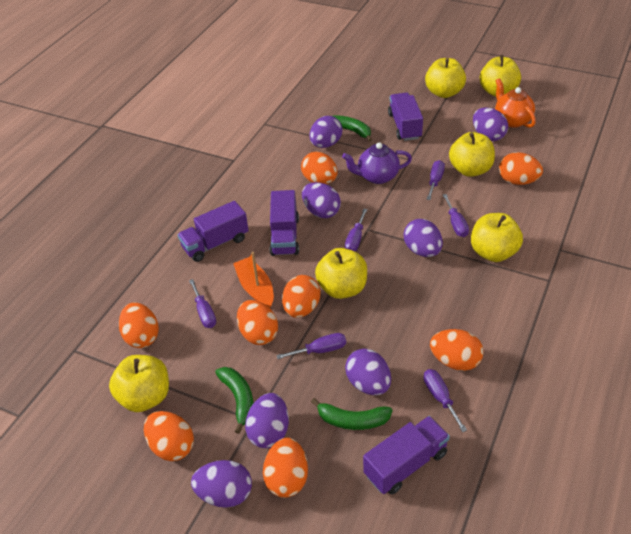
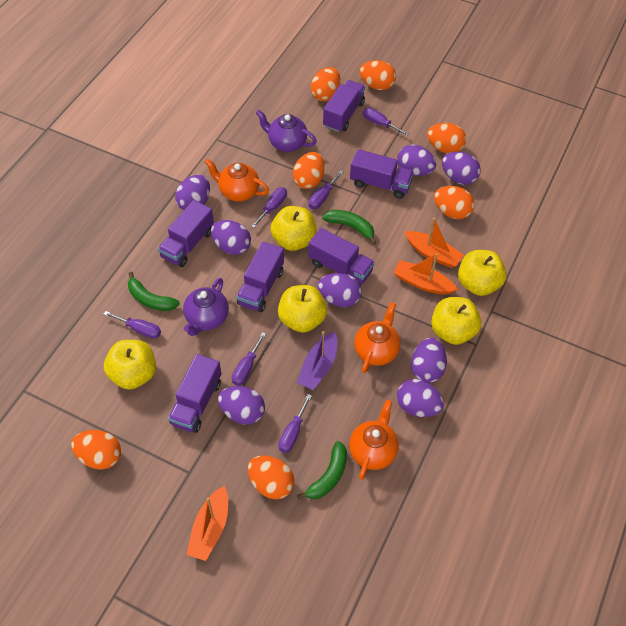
orange boat: 1 -> 3
orange egg: 8 -> 7
orange teapot: 1 -> 3
purple boat: 0 -> 1
purple egg: 7 -> 8
purple teapot: 1 -> 2
purple truck: 4 -> 6
yellow apple: 6 -> 5

